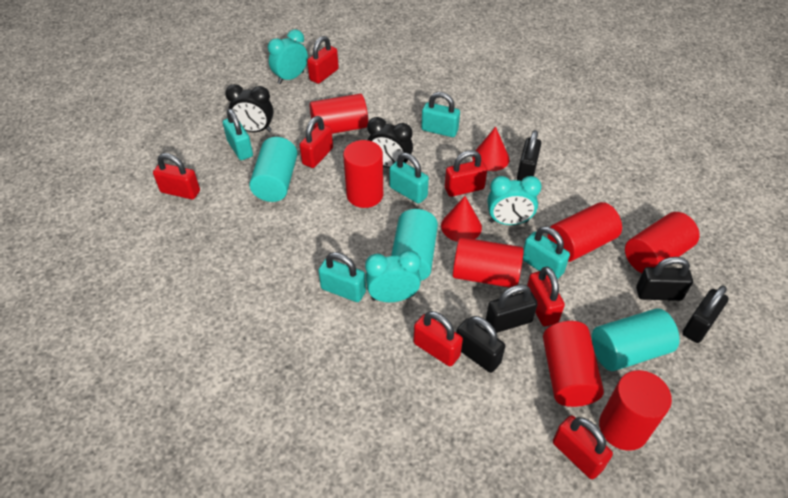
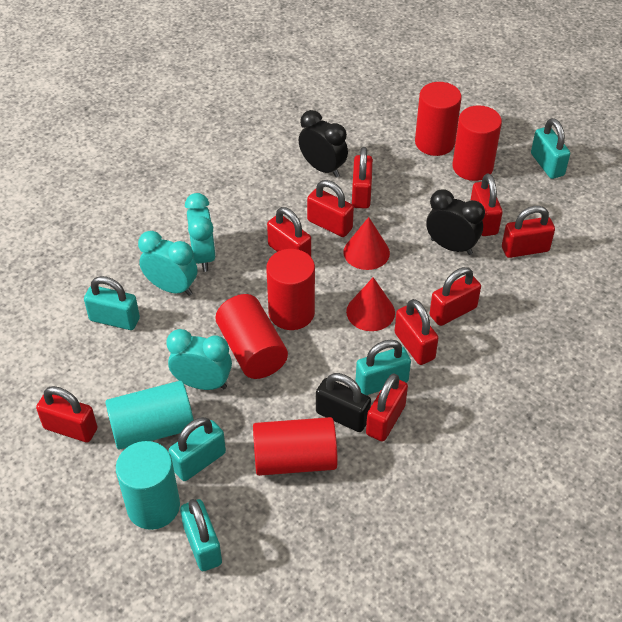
black padlock: 5 -> 1
red cylinder: 7 -> 5
red padlock: 7 -> 9
turquoise cylinder: 3 -> 2

